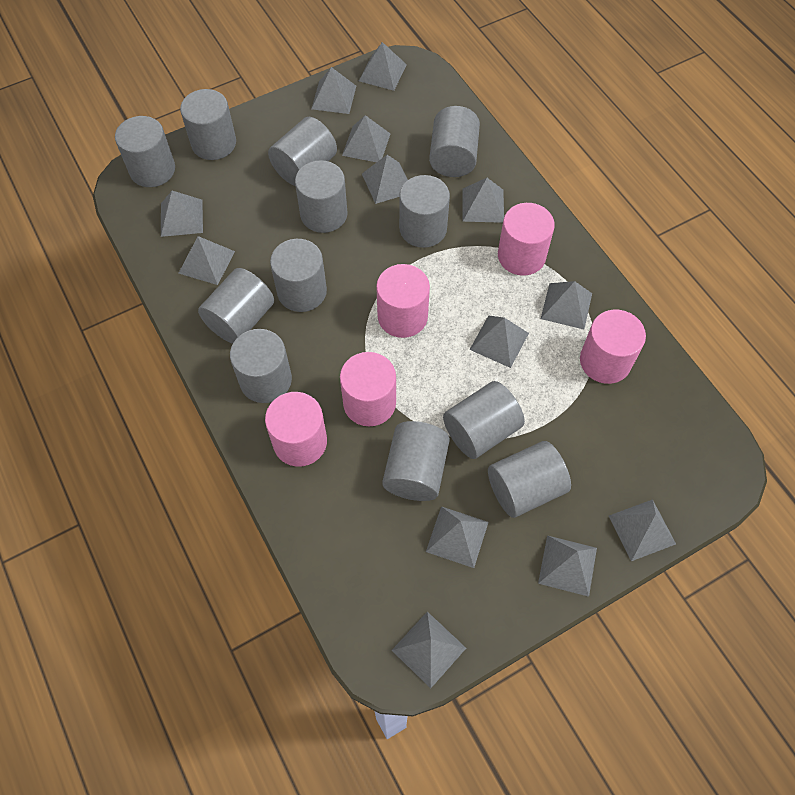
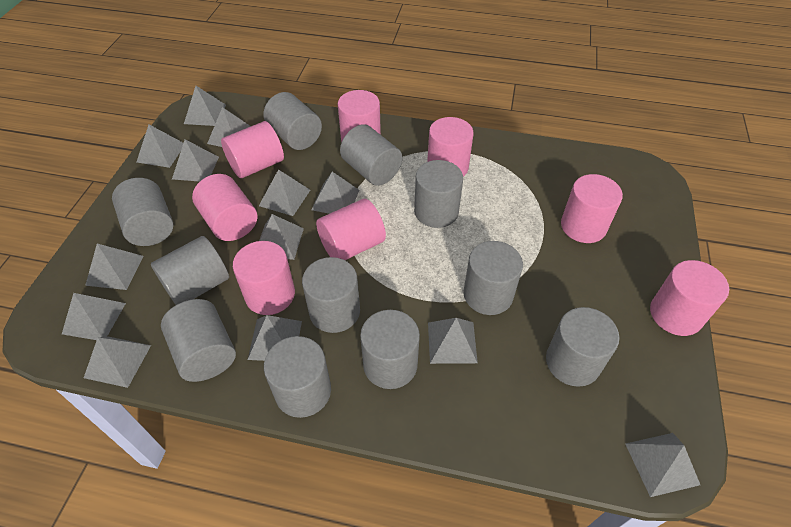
grey cylinder: 12 -> 11
pink cylinder: 5 -> 8

